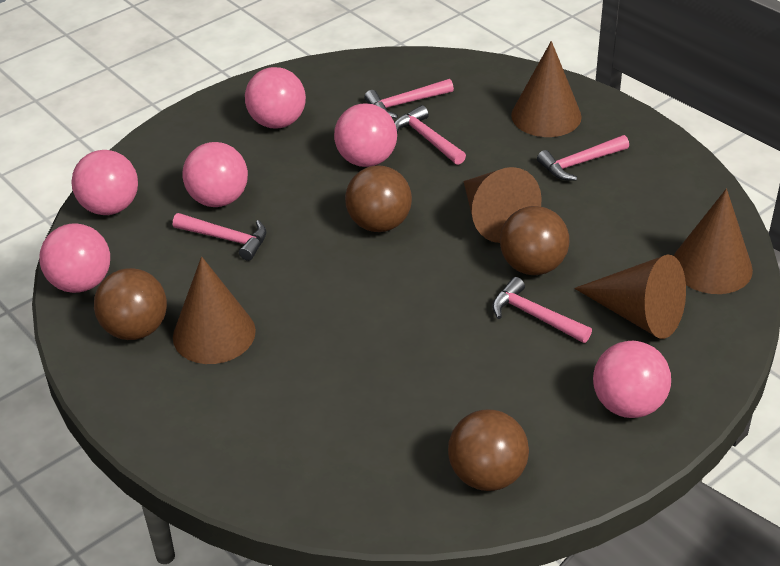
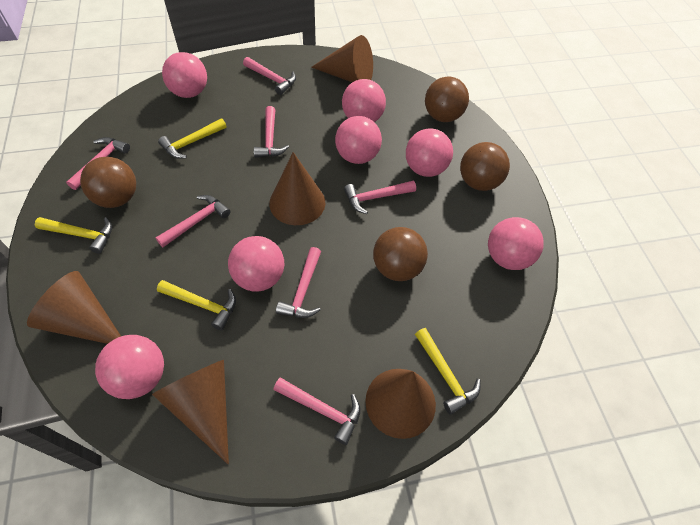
pink ball: 6 -> 7
pink hammer: 5 -> 7
yellow hammer: 0 -> 4

